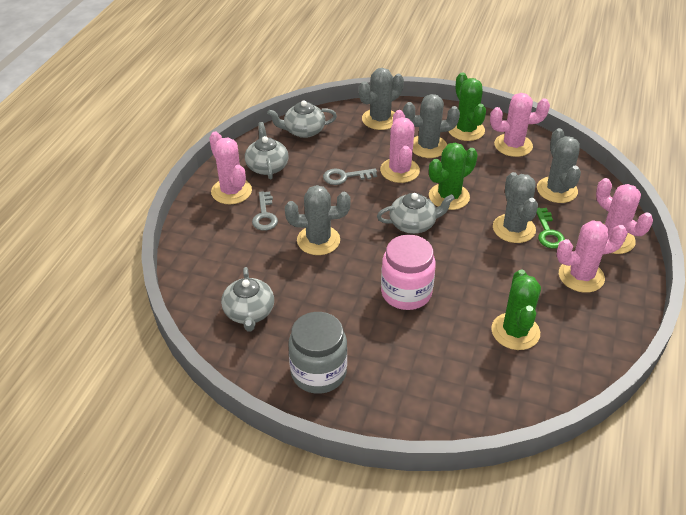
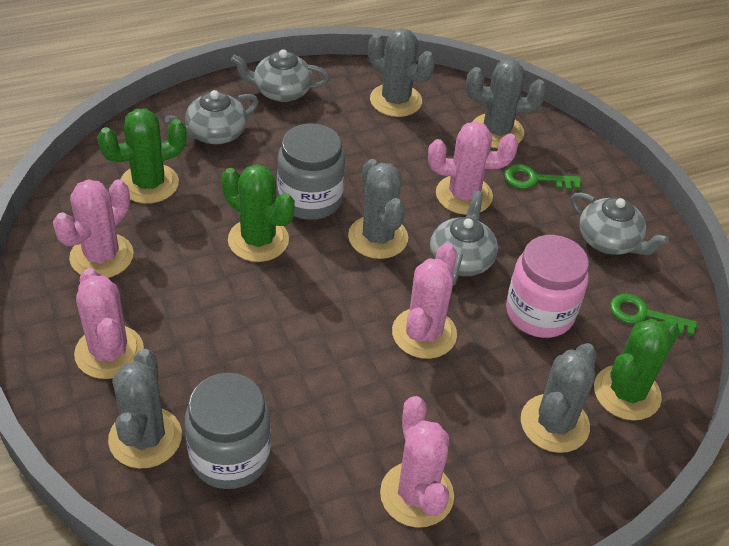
green key: 1 -> 2
grey jar: 1 -> 2
grey key: 2 -> 0

